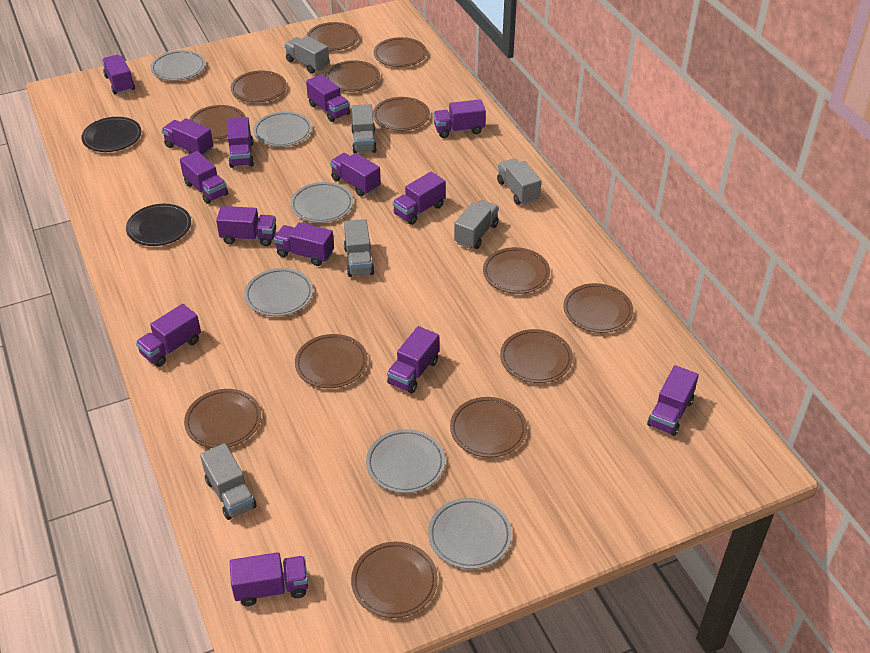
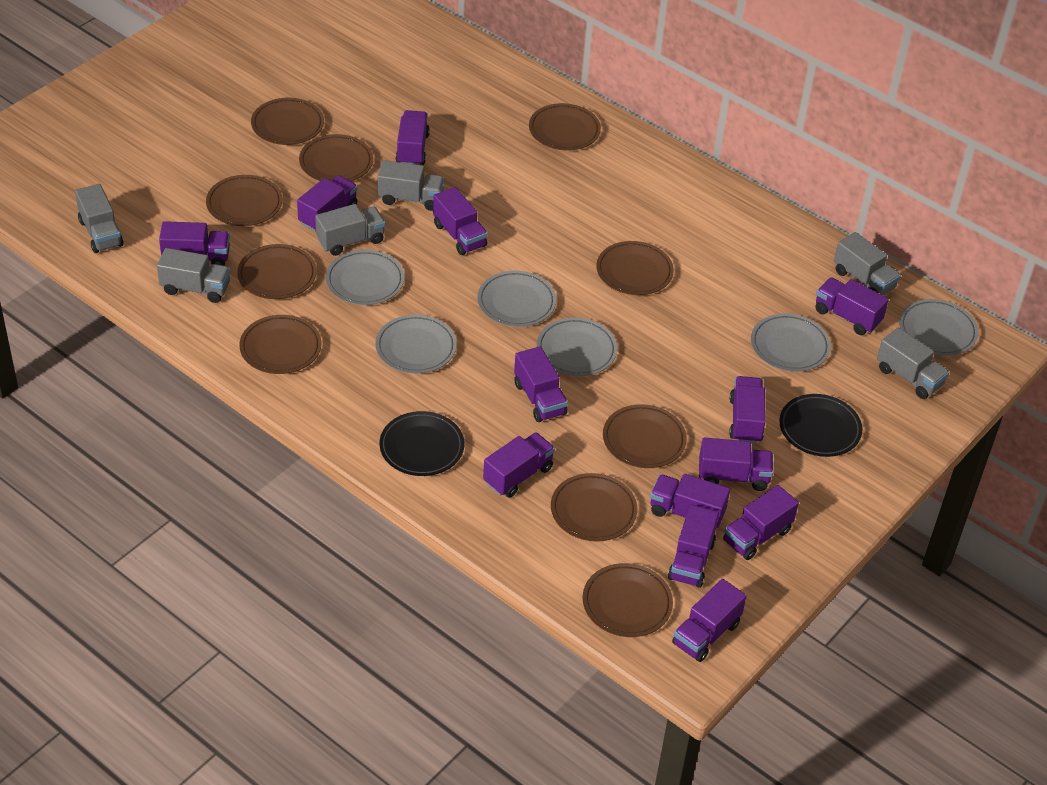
brown plate: 13 -> 10
purple truck: 14 -> 13

